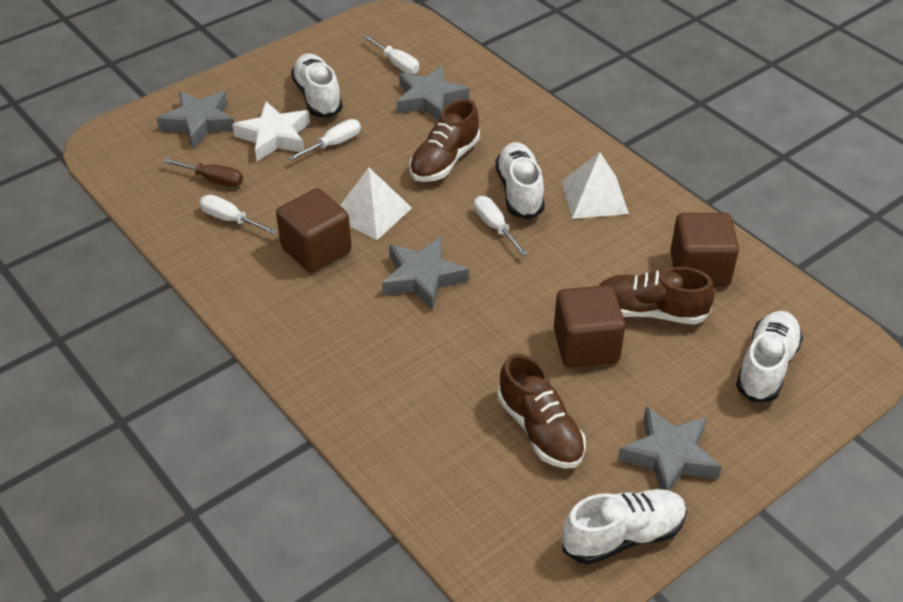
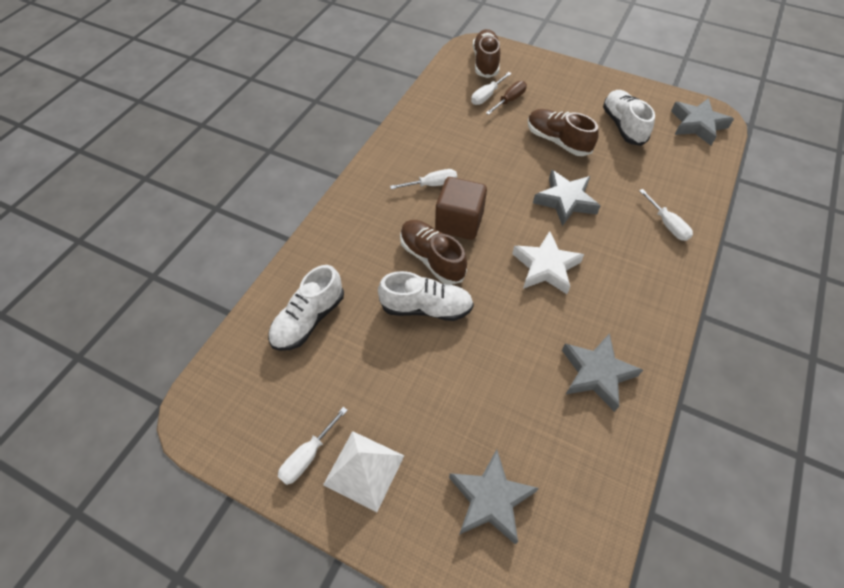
brown cube: 3 -> 1
white pyramid: 2 -> 1
white shoe: 4 -> 3

